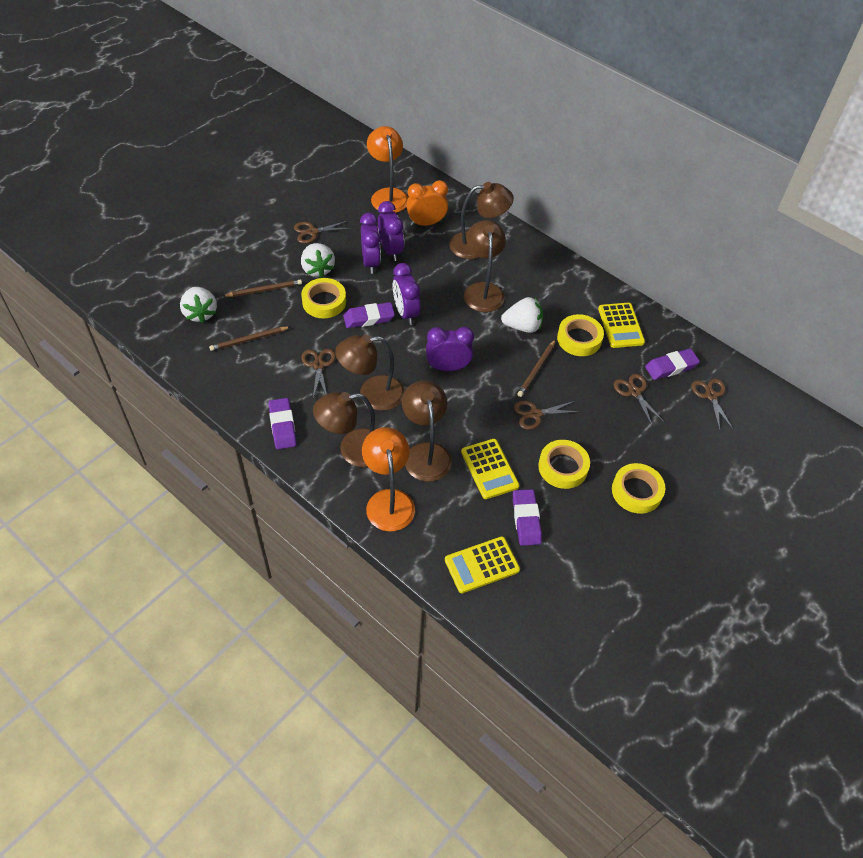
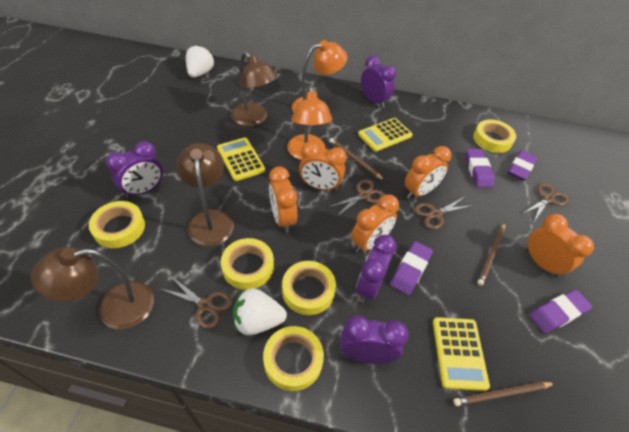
brown lamp: 5 -> 3
brown scissors: 5 -> 4
orange clock: 1 -> 5
white strawberry: 3 -> 2
yellow tape: 4 -> 5

